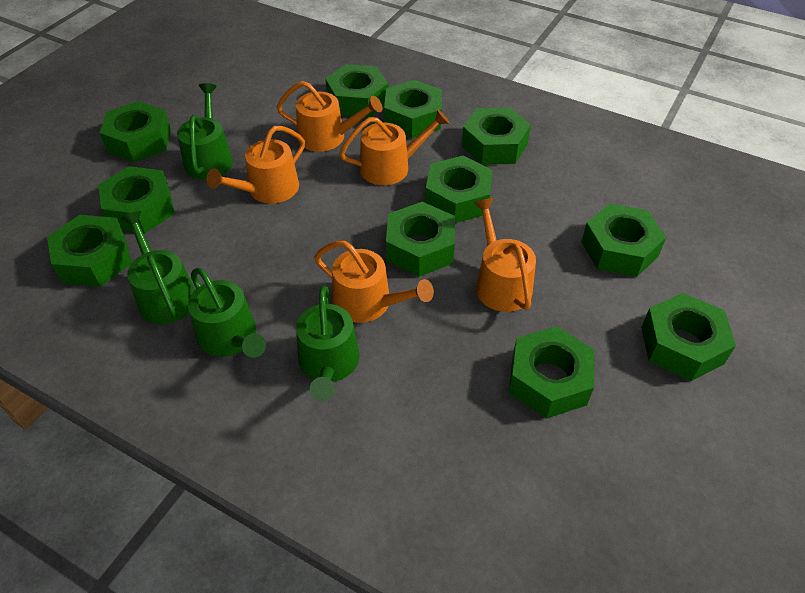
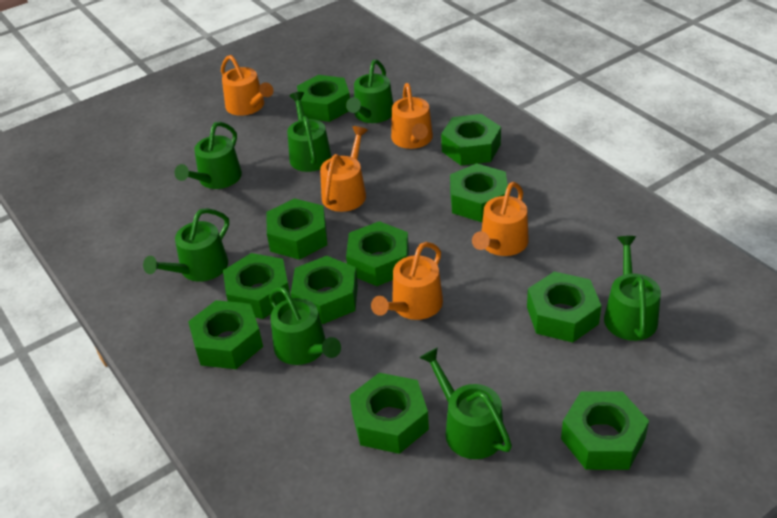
green watering can: 4 -> 7

